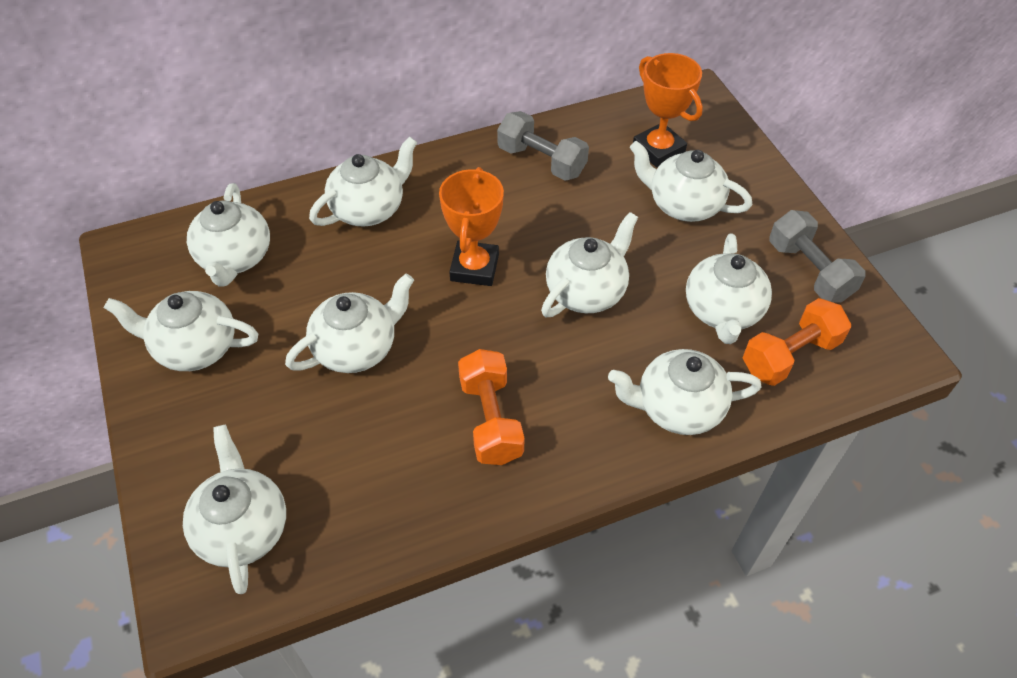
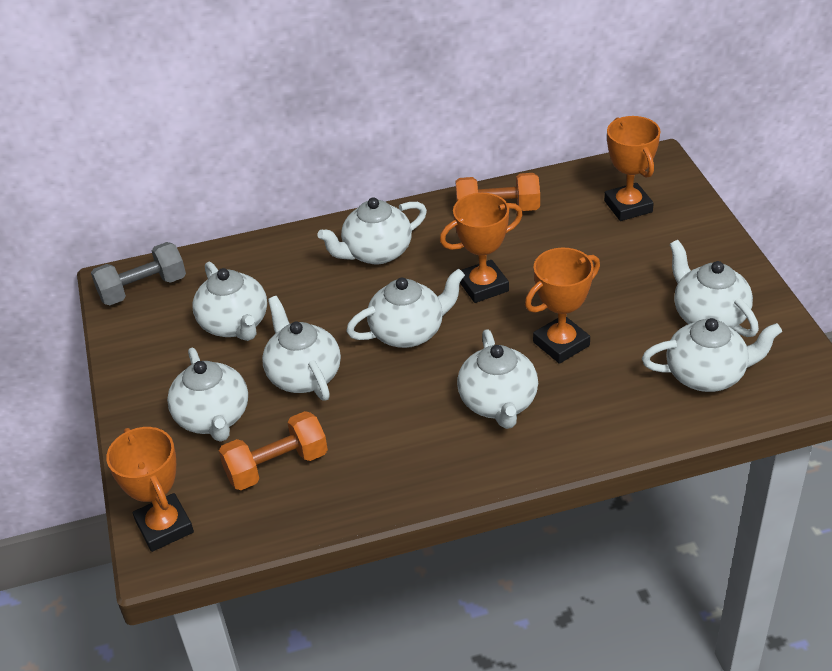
grey dumbbell: 2 -> 1
orange trophy: 2 -> 4
white teapot: 9 -> 8

